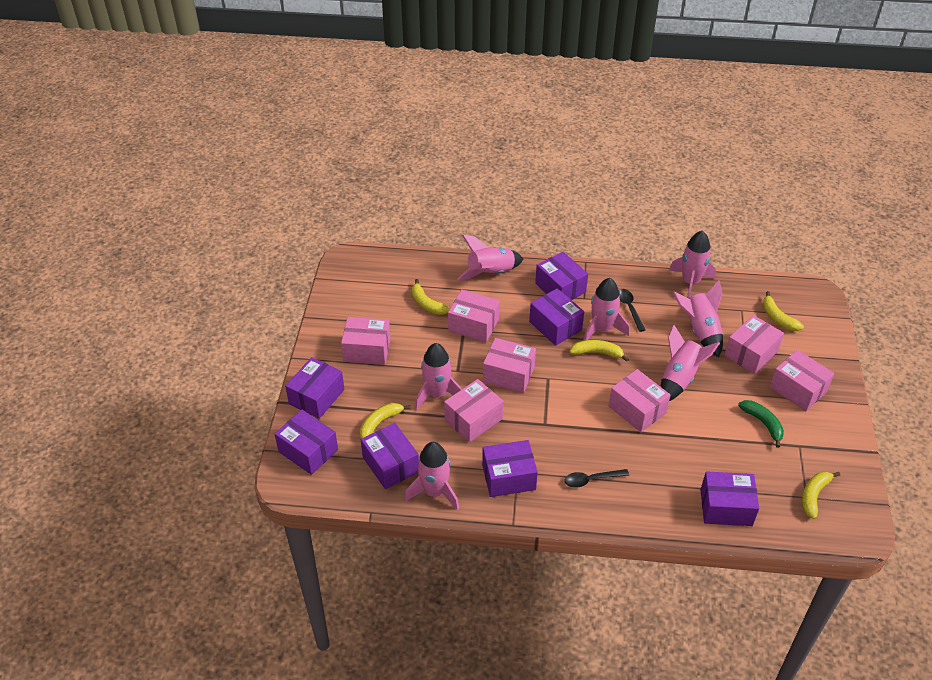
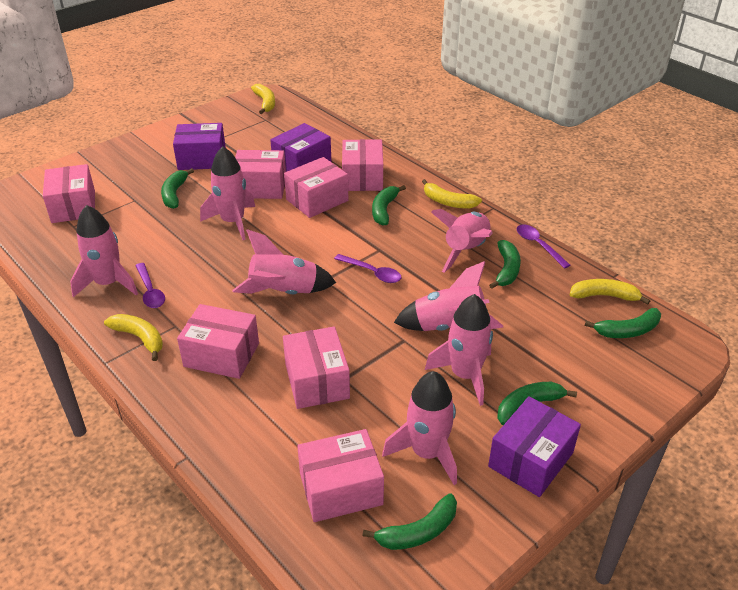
black spoon: 2 -> 0
green banana: 1 -> 6
purple box: 7 -> 3
purple spoon: 0 -> 3
yellow banana: 5 -> 4

